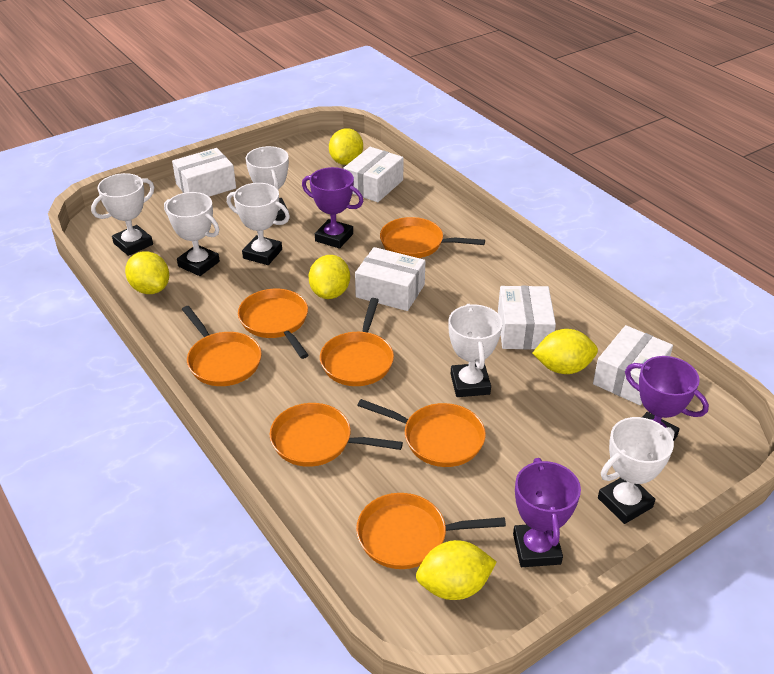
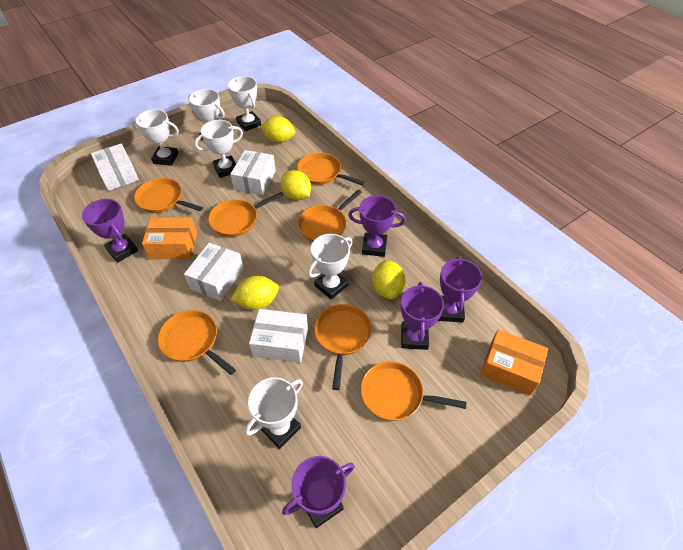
orange box: 0 -> 2
purple trophy: 3 -> 5
white box: 5 -> 4
yellow lemon: 5 -> 4

